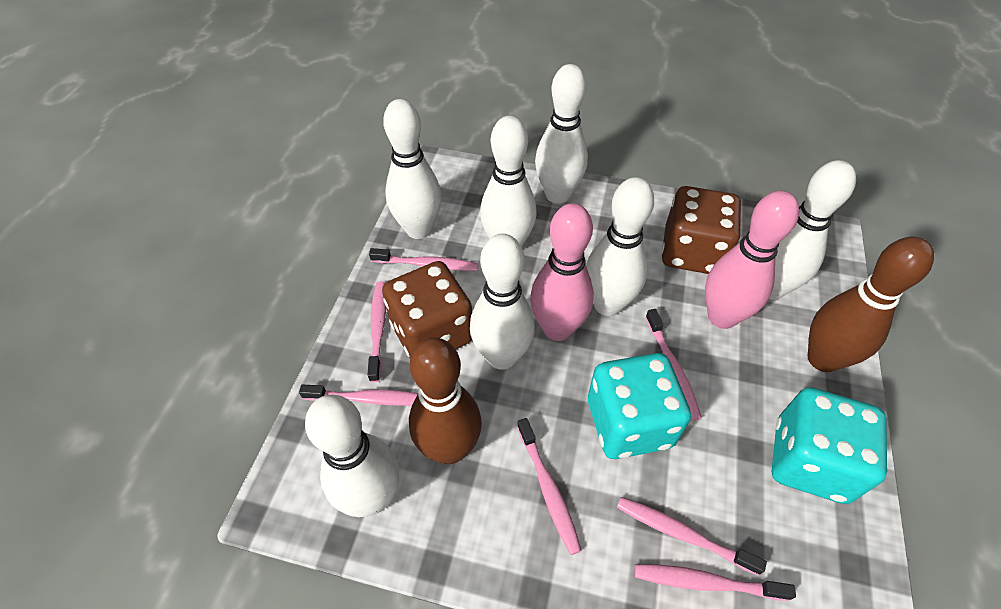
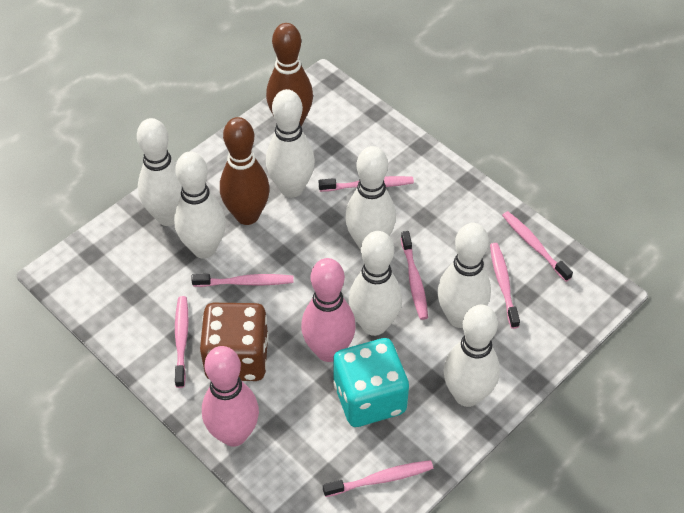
brown dice: 2 -> 1
turquoise dice: 2 -> 1

